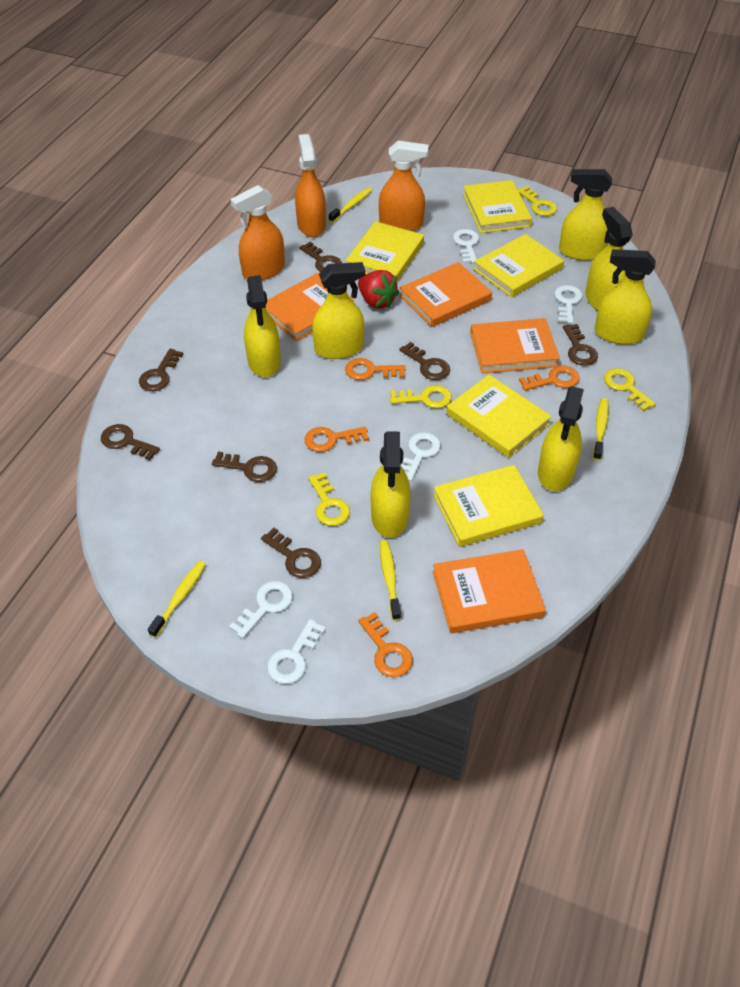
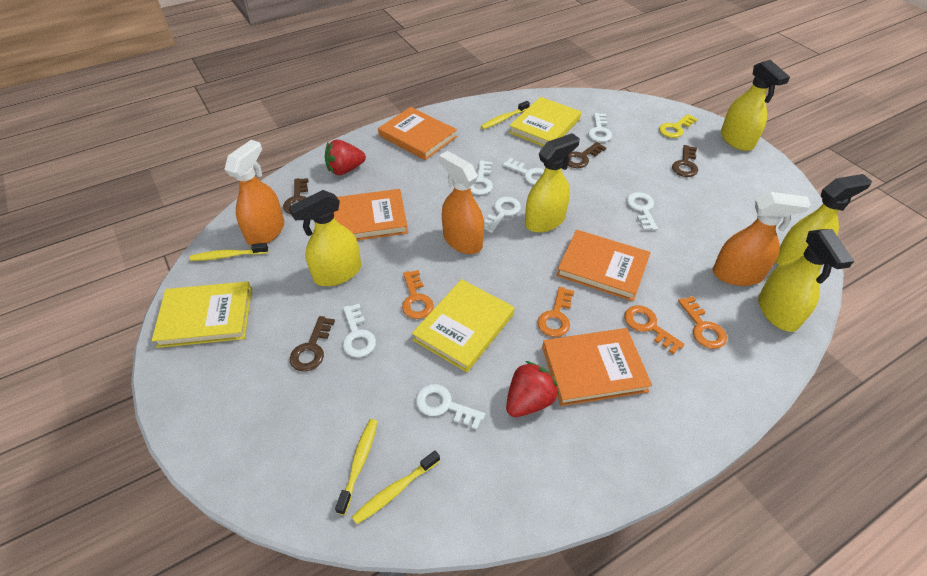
brown key: 7 -> 4
red strawberry: 1 -> 2
white key: 5 -> 7
yellow book: 5 -> 3
yellow key: 4 -> 1
yellow spray bottle: 7 -> 5

